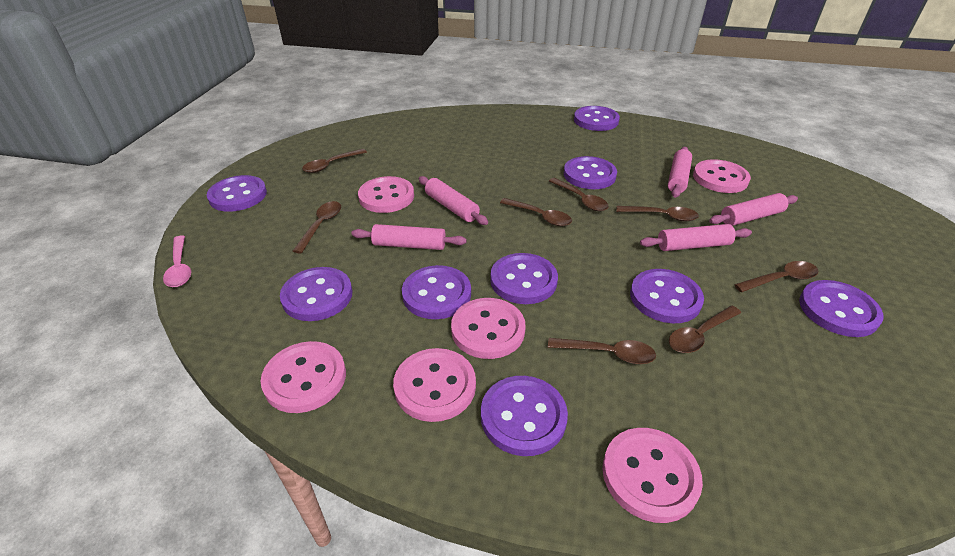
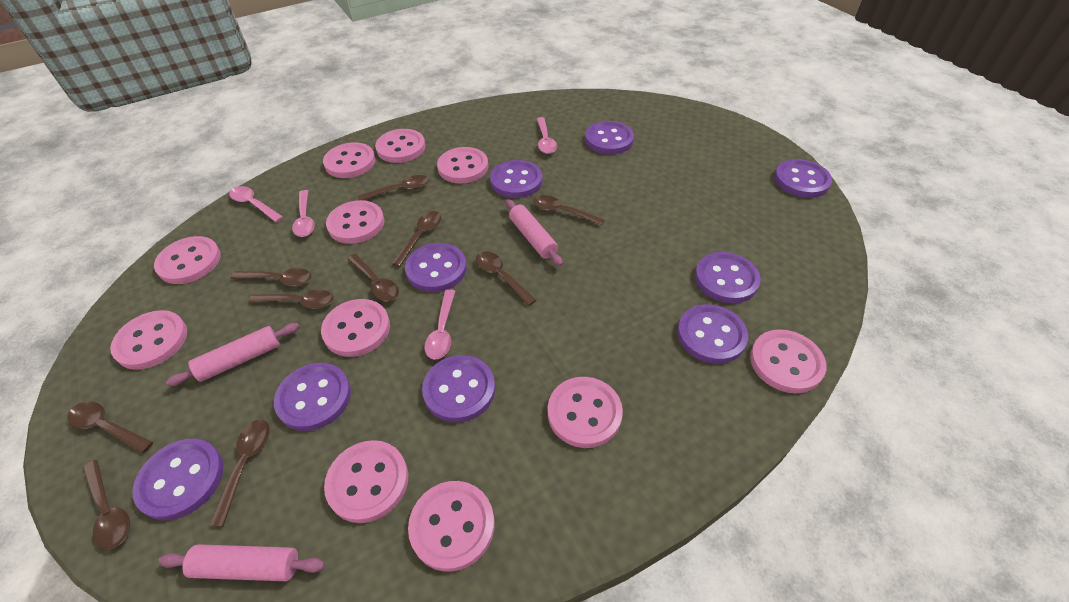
brown spoon: 8 -> 10
pink button: 6 -> 11
pink rolling pin: 5 -> 3
pink spoon: 1 -> 4

